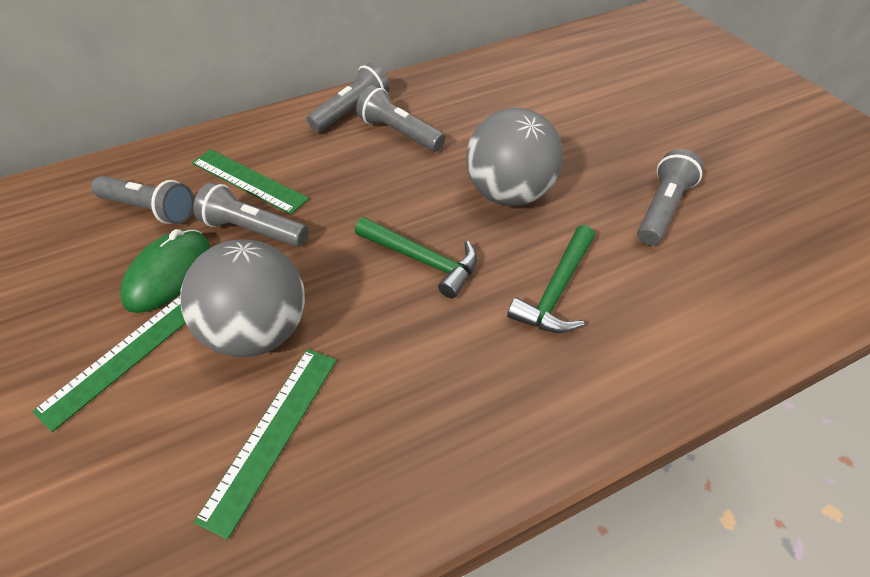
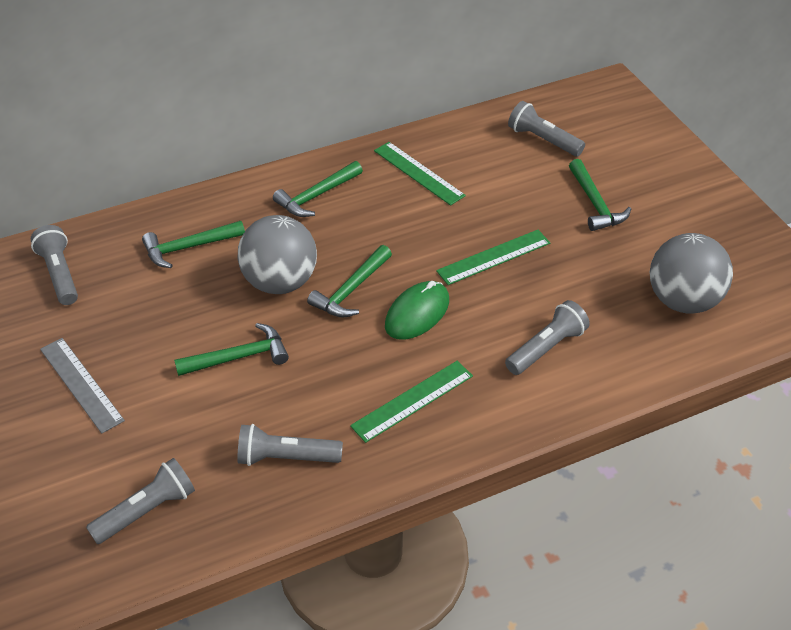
green hammer: 2 -> 5
grey ruler: 0 -> 1

